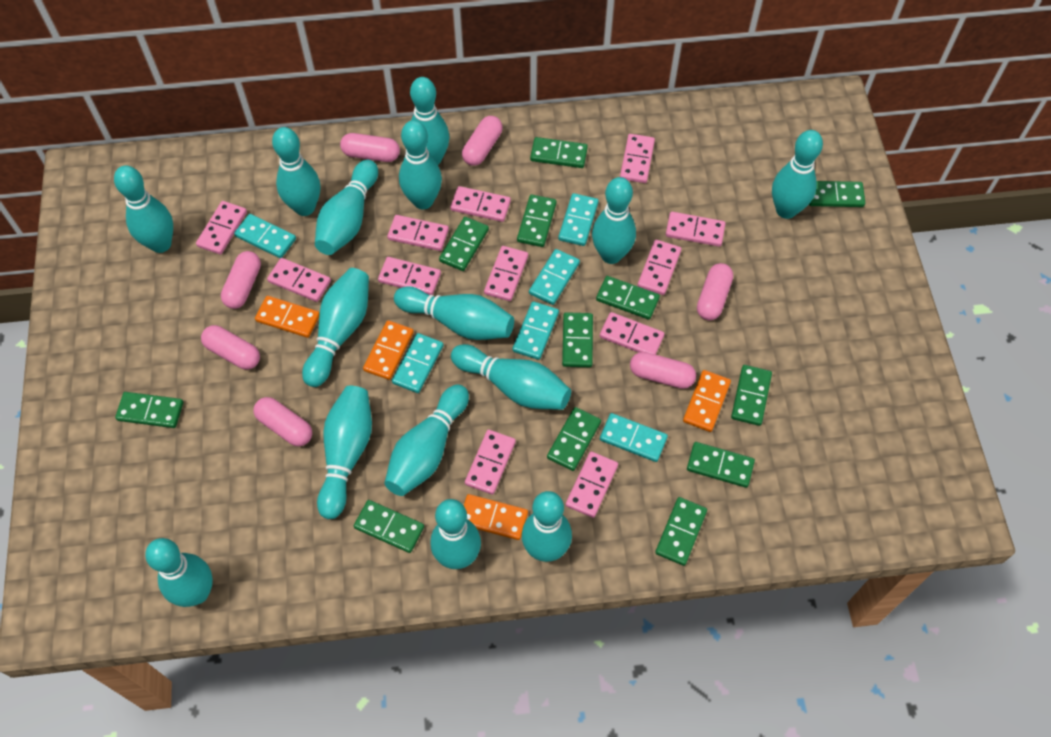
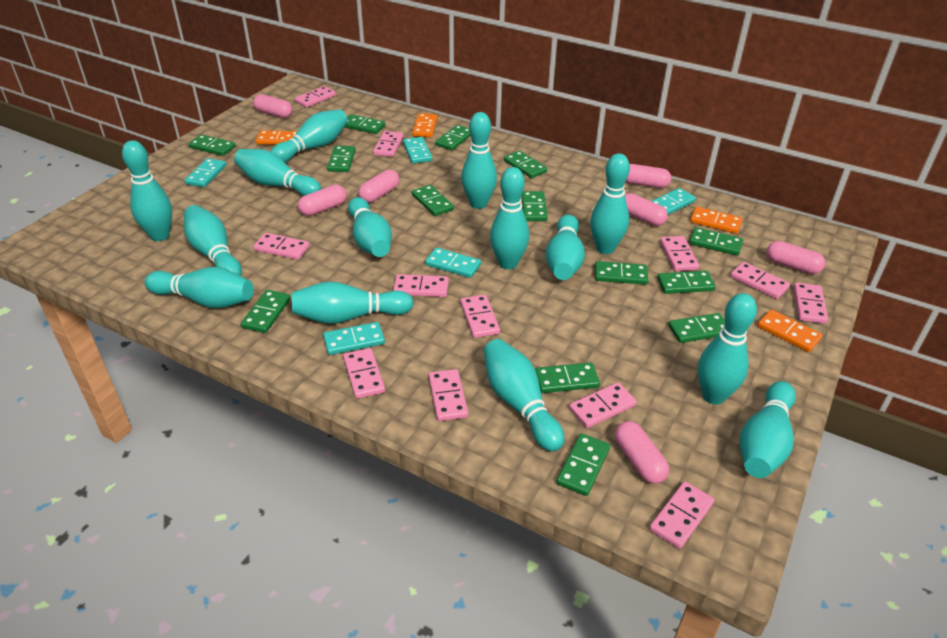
green domino: 12 -> 14
turquoise bowling pin: 15 -> 14
turquoise domino: 6 -> 5

